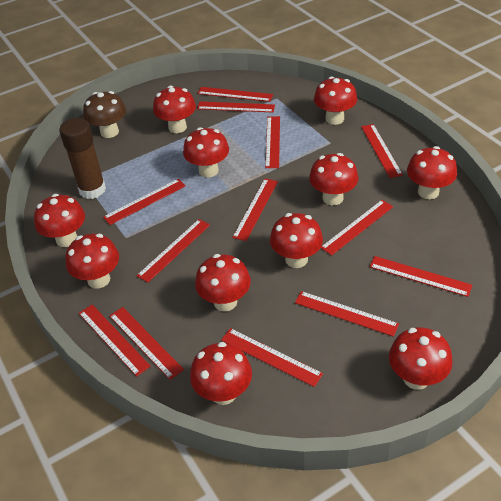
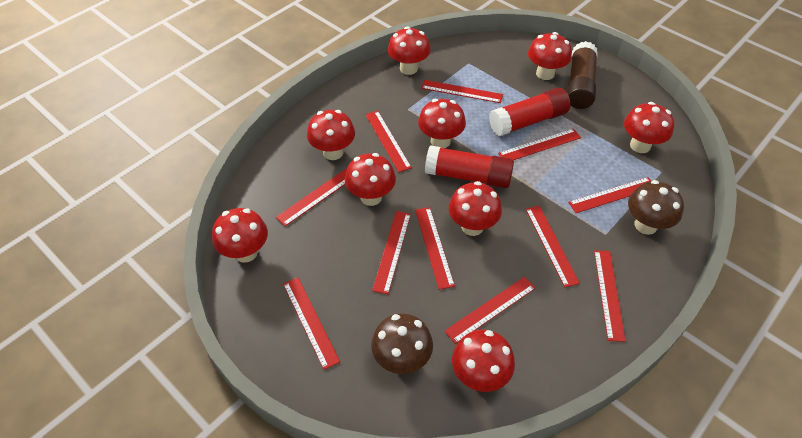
brown mushroom: 1 -> 2
red glue stick: 0 -> 2
red mushroom: 11 -> 9
red ruler: 13 -> 11

